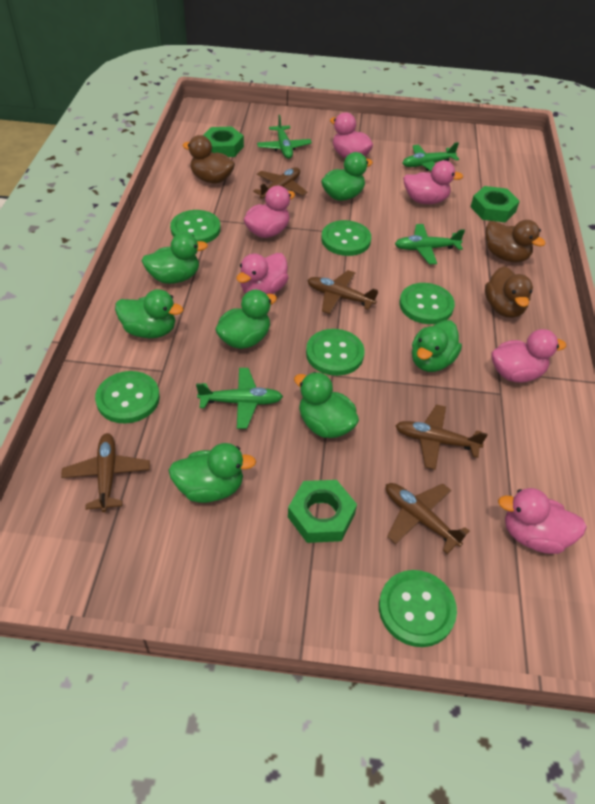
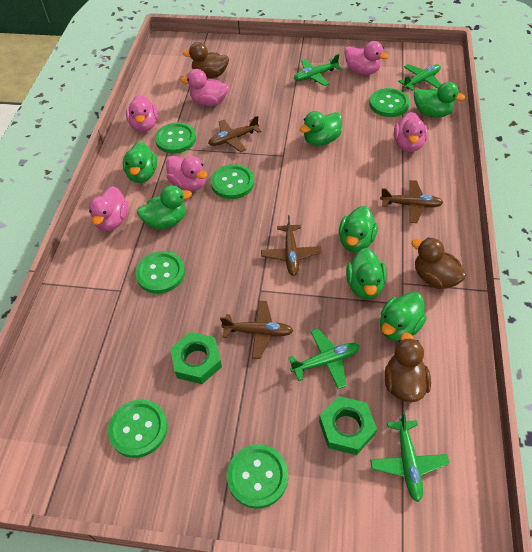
brown plane: 5 -> 4
green nut: 3 -> 2

